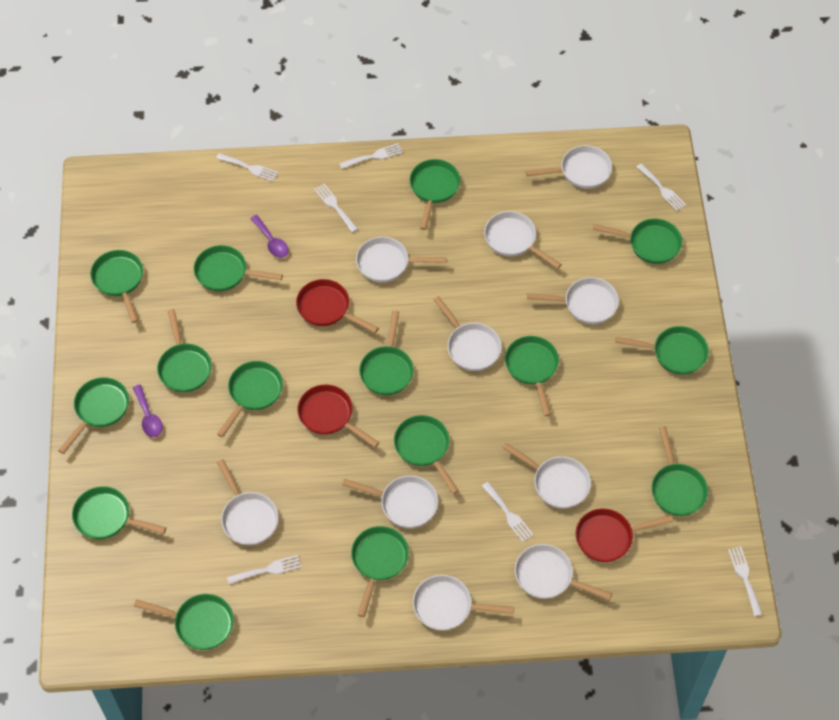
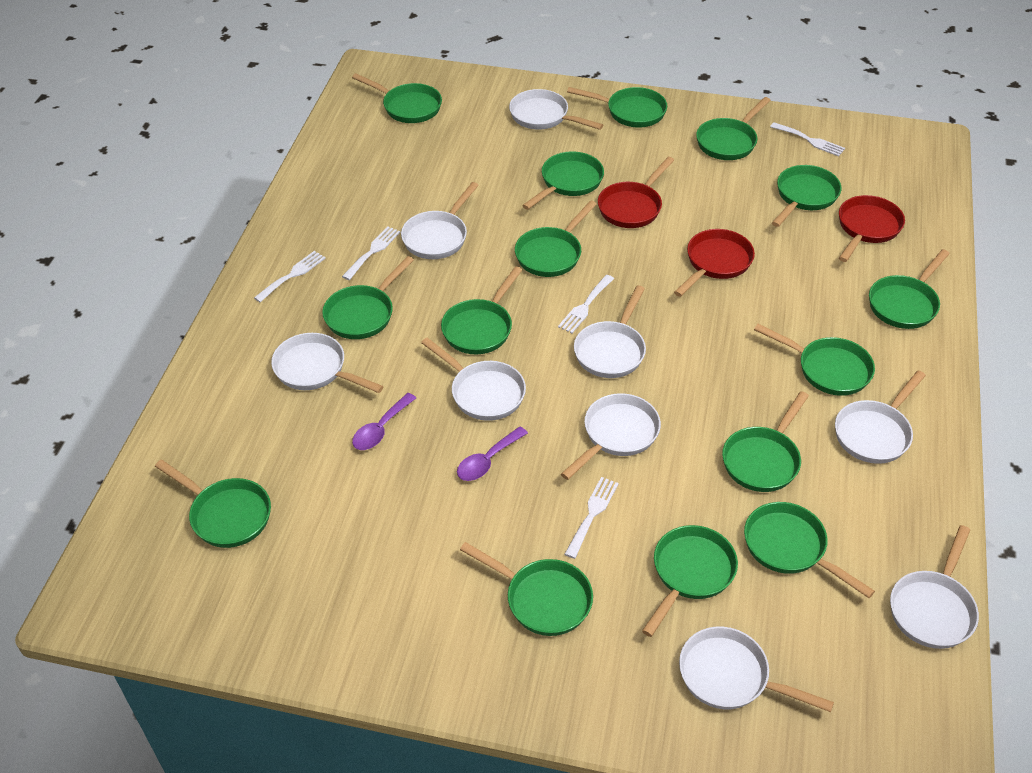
white fork: 7 -> 5
white pan: 10 -> 9

